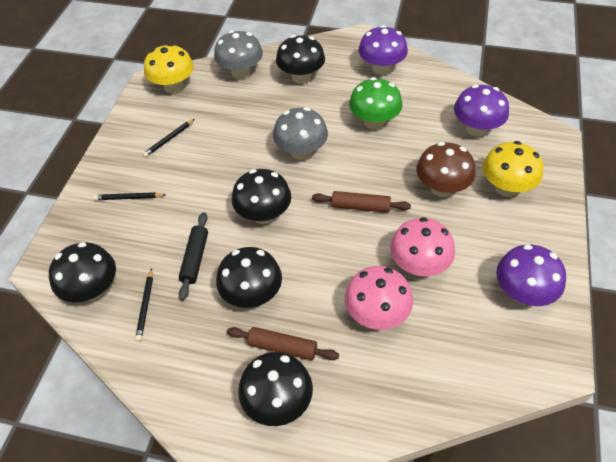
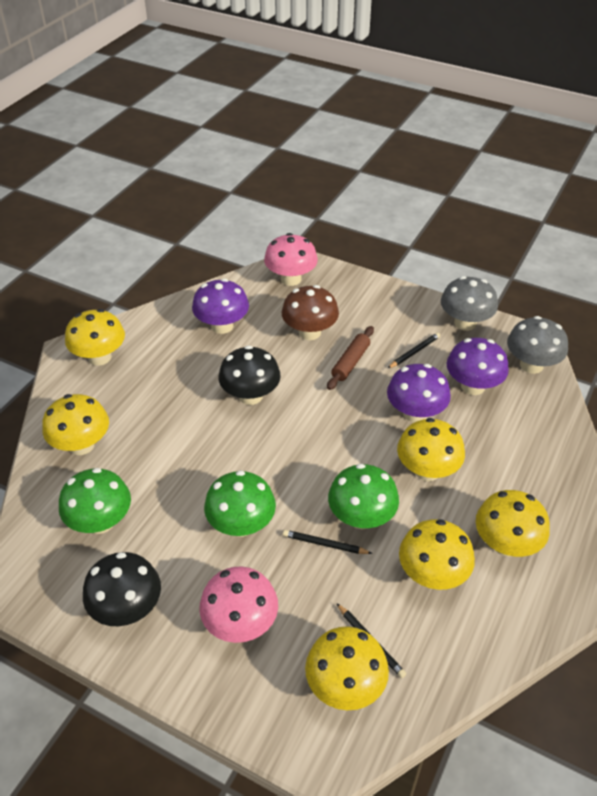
black mushroom: 5 -> 2
black rolling pin: 1 -> 0
brown rolling pin: 2 -> 1
green mushroom: 1 -> 3
yellow mushroom: 2 -> 6

